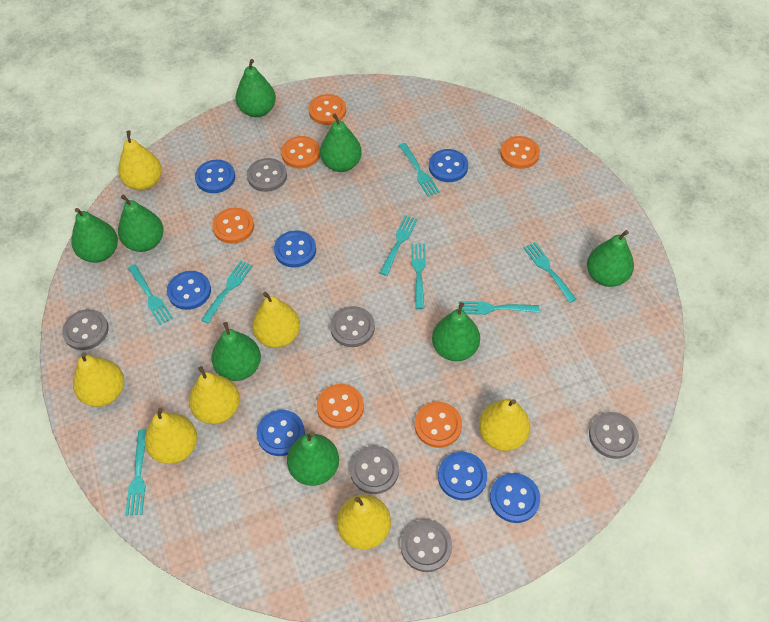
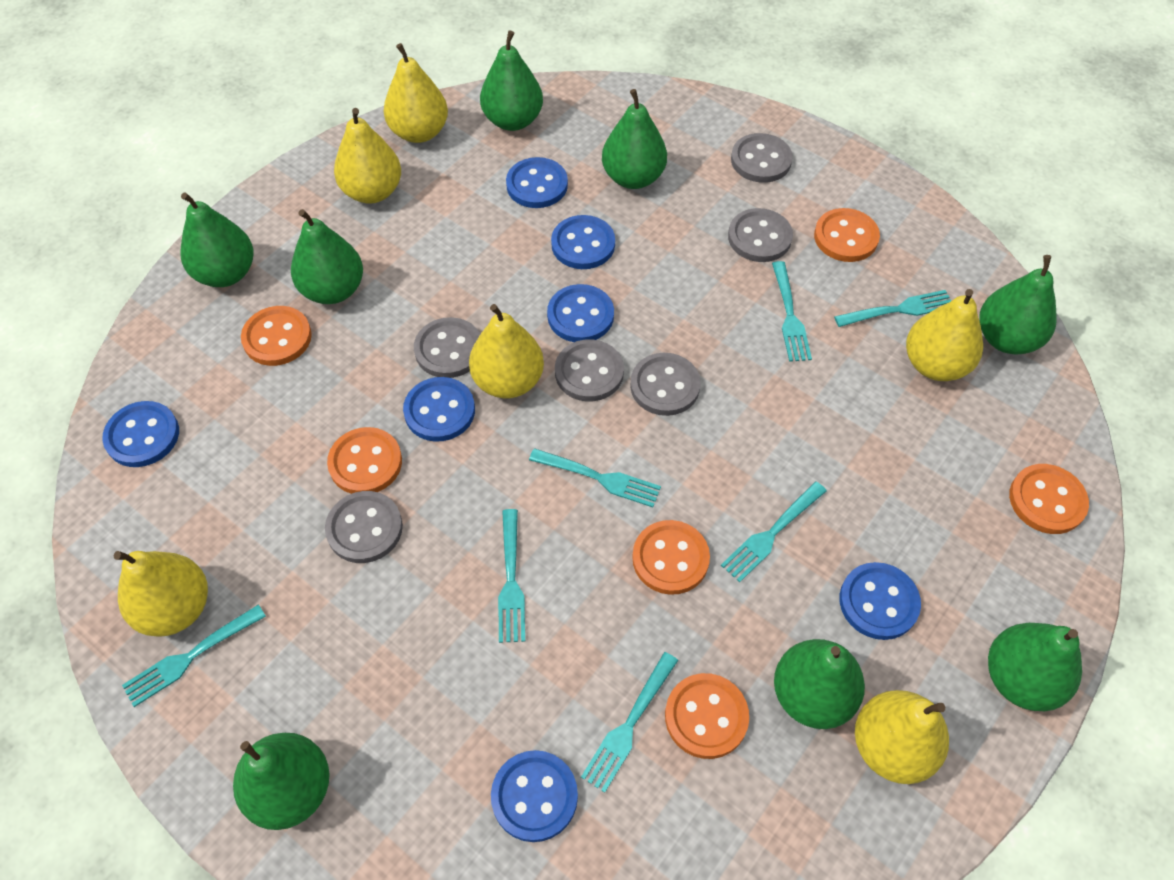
turquoise fork: 8 -> 7
yellow pear: 7 -> 6

